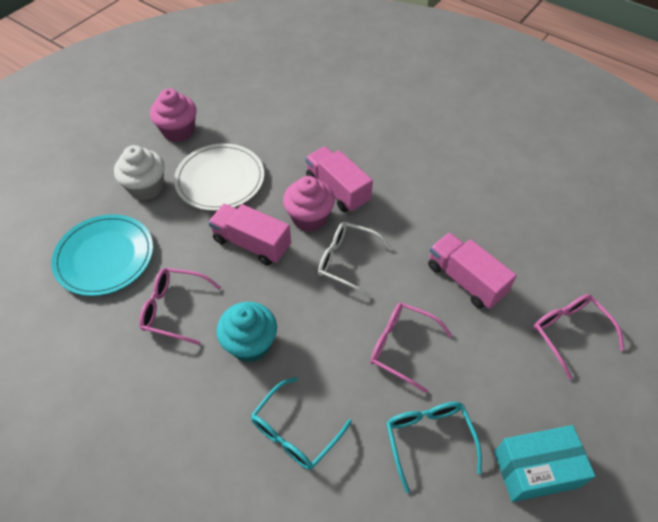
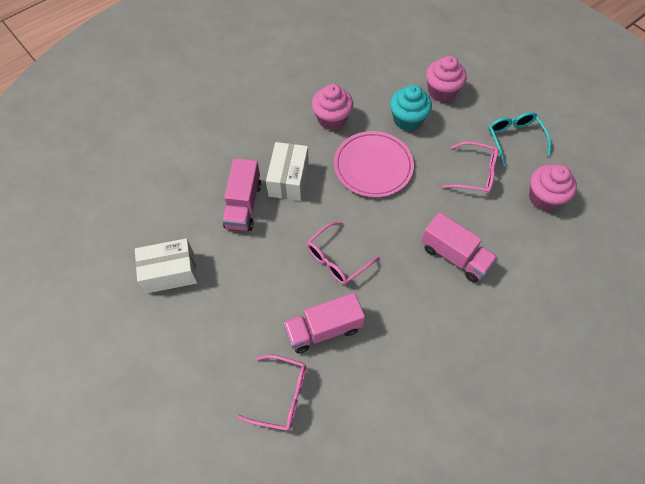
pink cupcake: 2 -> 3
pink plate: 0 -> 1
turquoise box: 1 -> 0
turquoise glasses: 2 -> 1
turquoise plate: 1 -> 0
white box: 0 -> 2
white cupcake: 1 -> 0
white glasses: 1 -> 0
white plate: 1 -> 0

